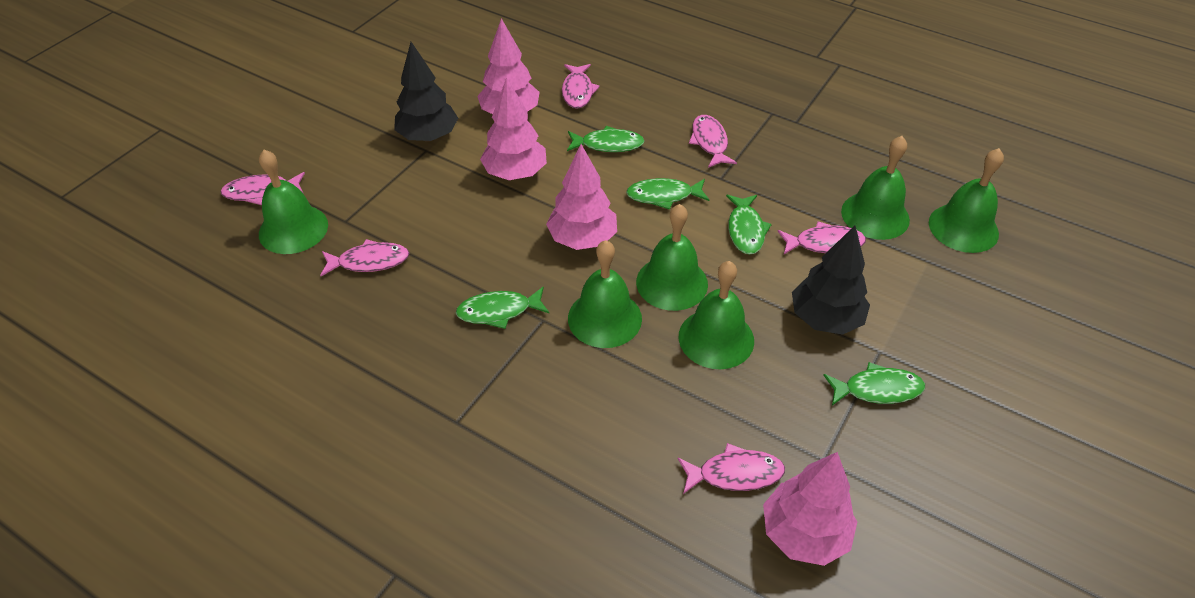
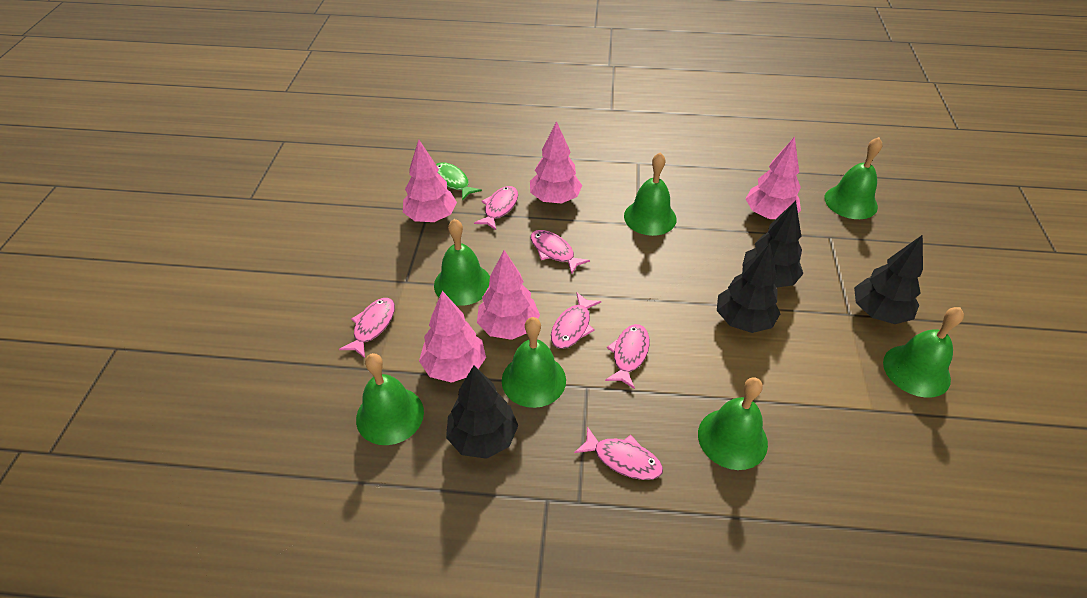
black tree: 2 -> 4
green bell: 6 -> 7
green fish: 5 -> 1
pink tree: 4 -> 5

